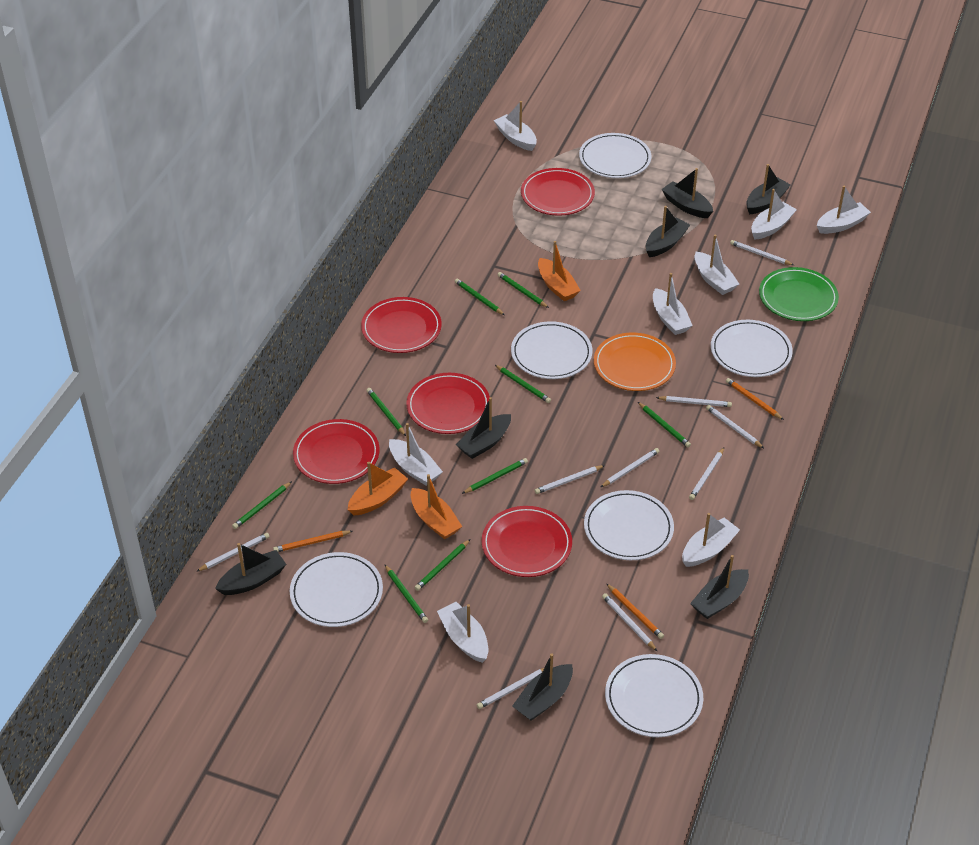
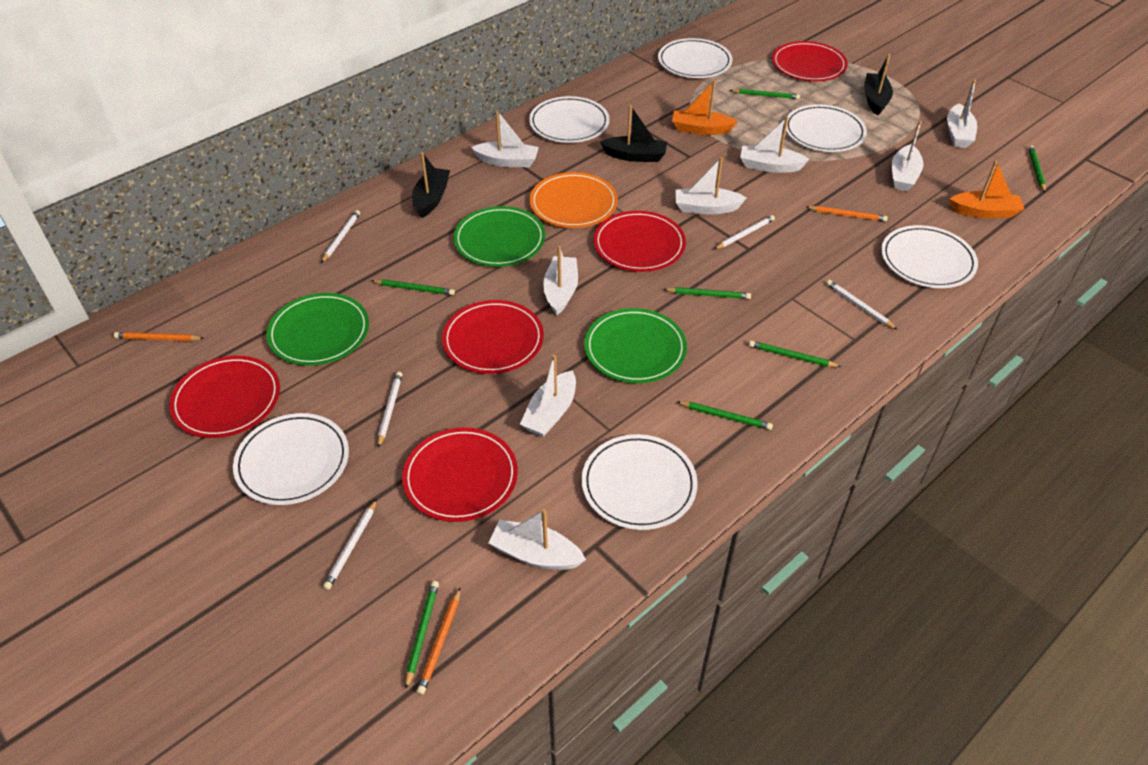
black boat: 7 -> 3
green pencil: 9 -> 7
green plate: 1 -> 3
orange boat: 3 -> 2
white pencil: 9 -> 5

